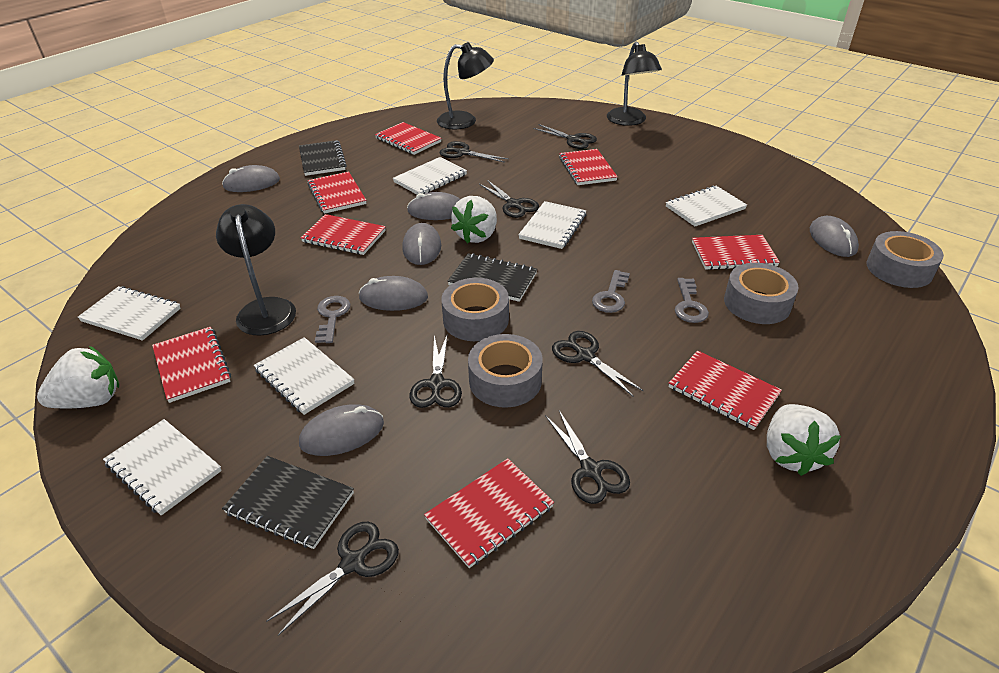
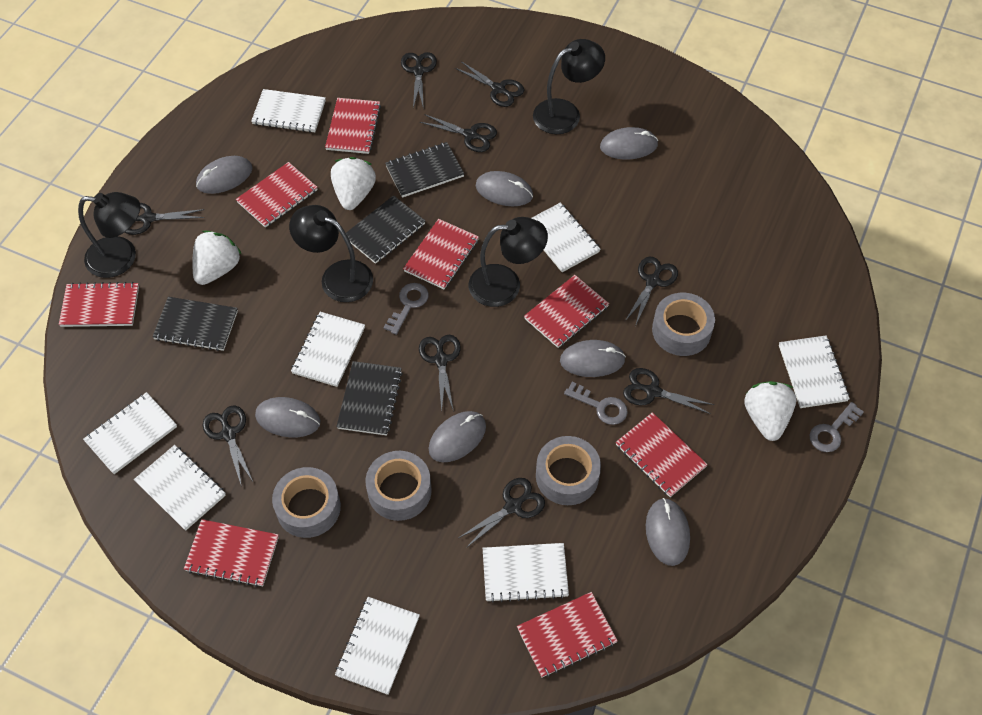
black lamp: 3 -> 4
black notebook: 3 -> 4
black scissors: 7 -> 9
grey mouse: 6 -> 7
white notebook: 6 -> 8

